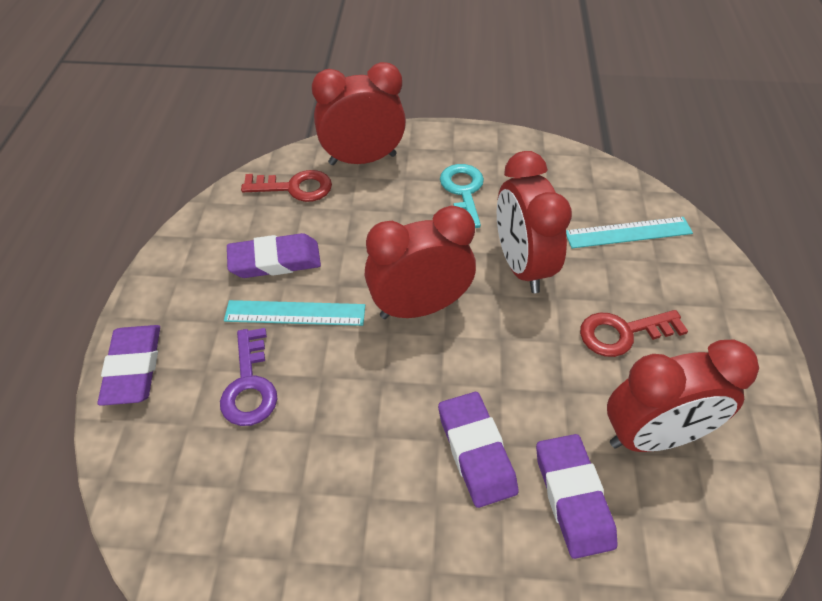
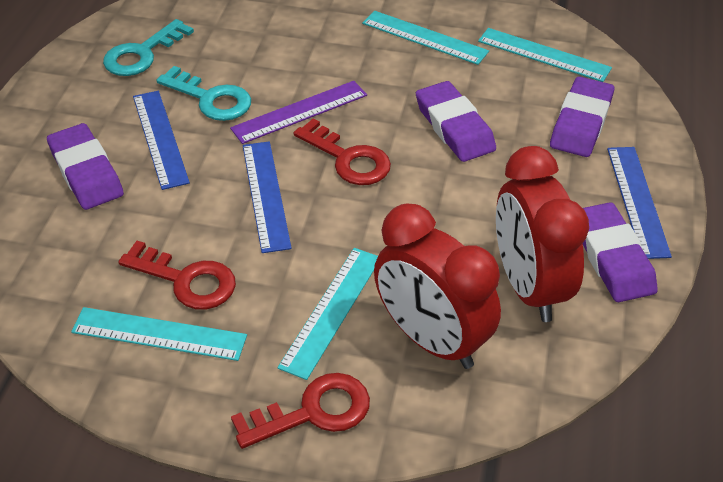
blue ruler: 0 -> 3
purple key: 1 -> 0
purple ruler: 0 -> 1
red clock: 4 -> 2
red key: 2 -> 3
turquoise key: 1 -> 2
turquoise ruler: 2 -> 4

